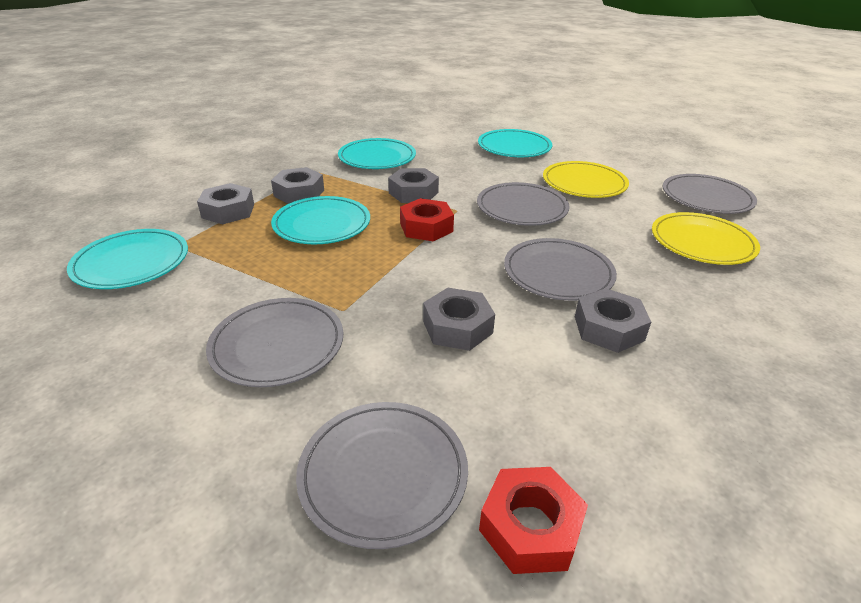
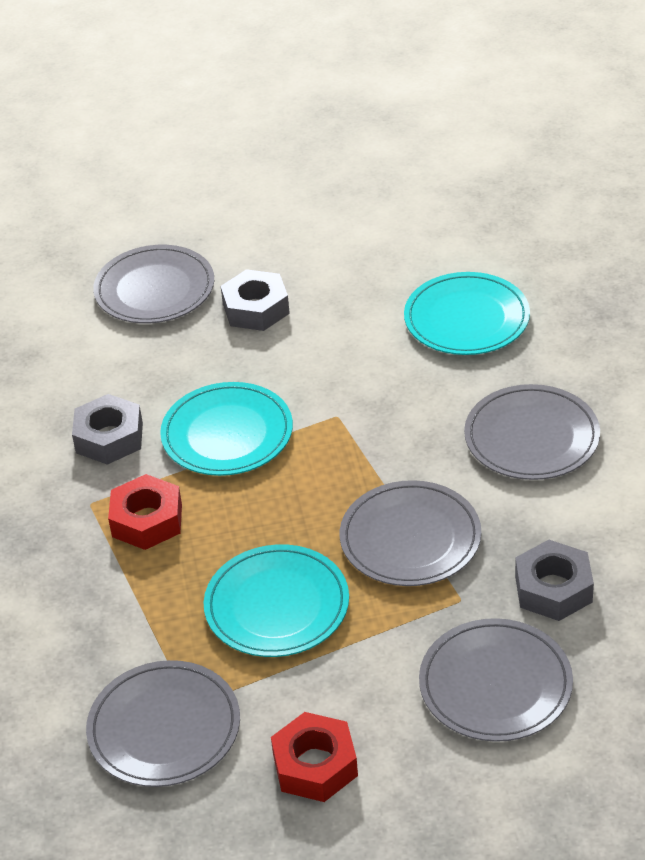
grey nut: 5 -> 3
turquoise plate: 4 -> 3
yellow plate: 2 -> 0

